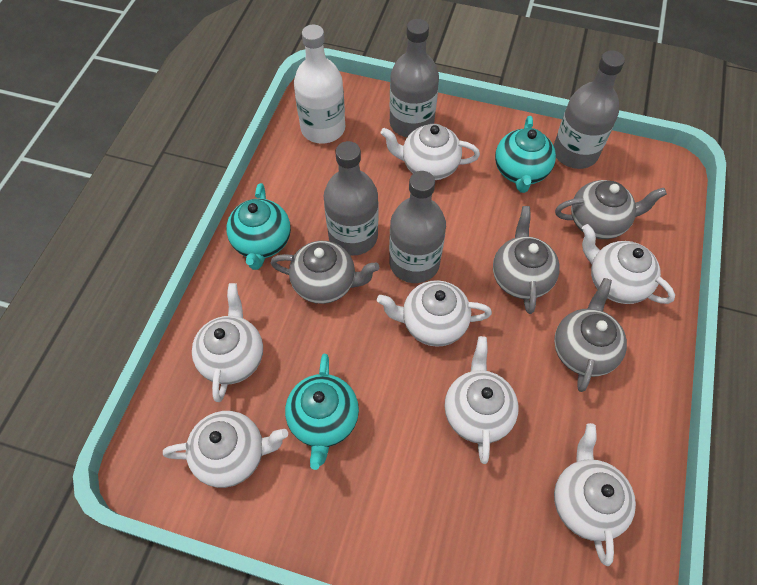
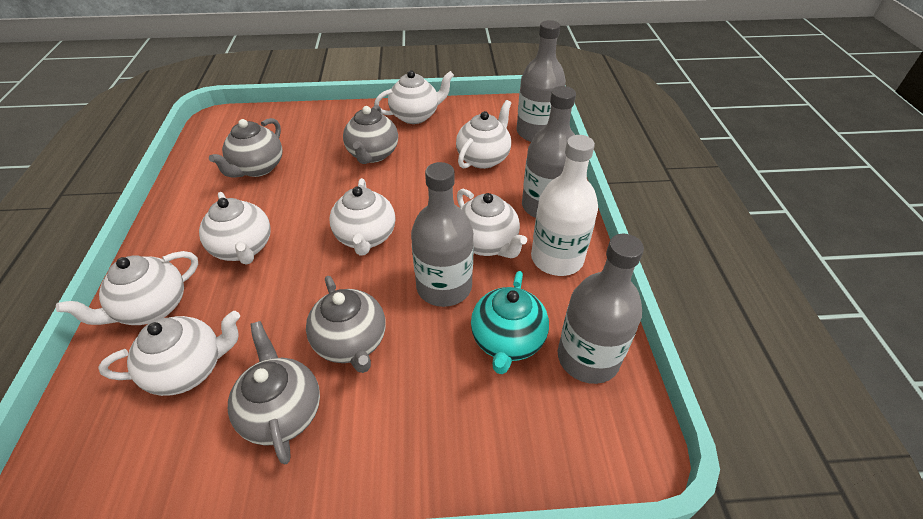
turquoise teapot: 3 -> 1

